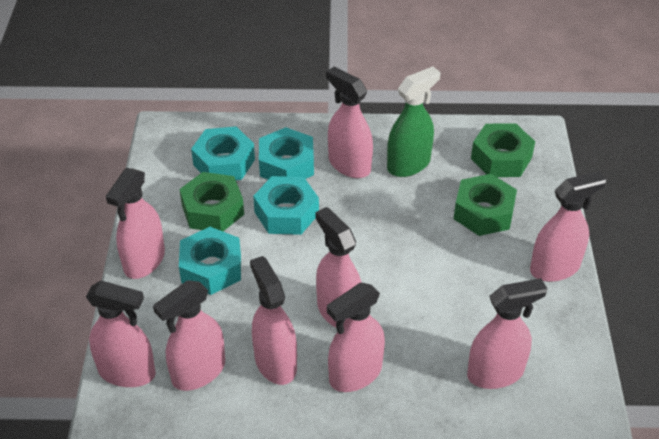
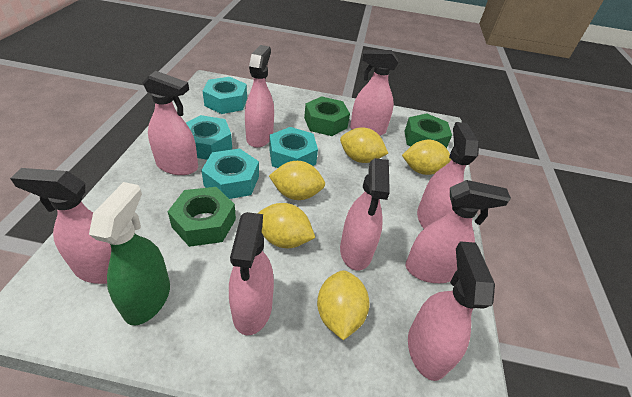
yellow lemon: 0 -> 5

